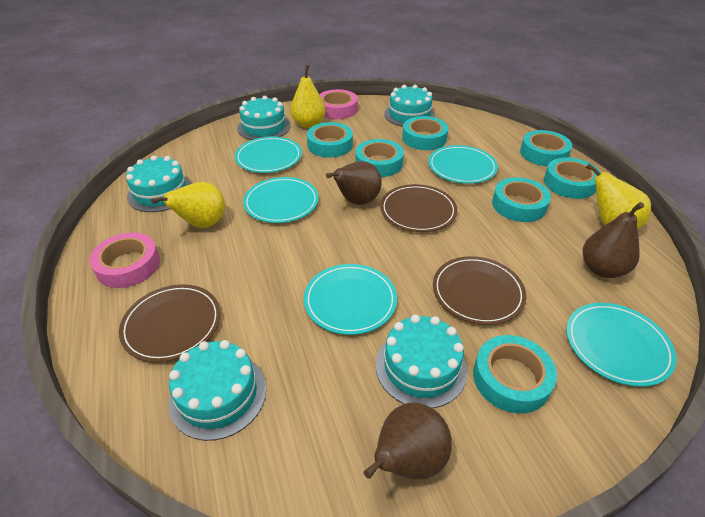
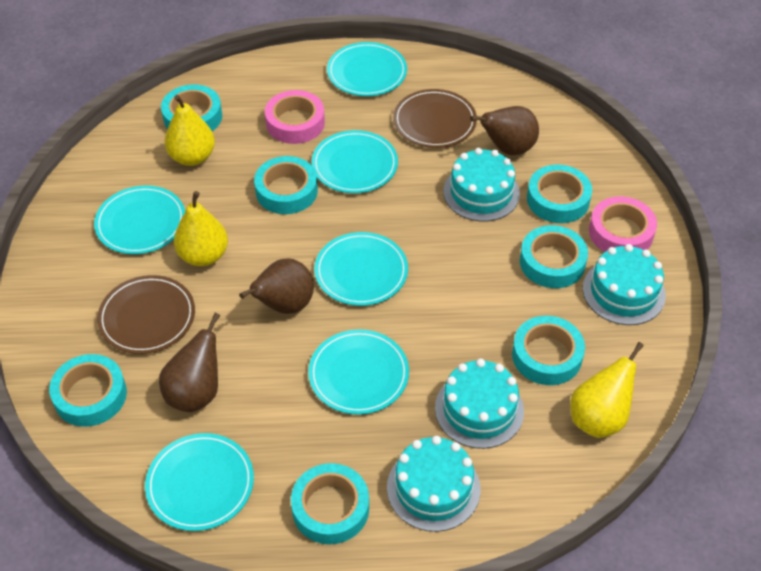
brown plate: 3 -> 2
turquoise cake: 5 -> 4
turquoise plate: 5 -> 6

